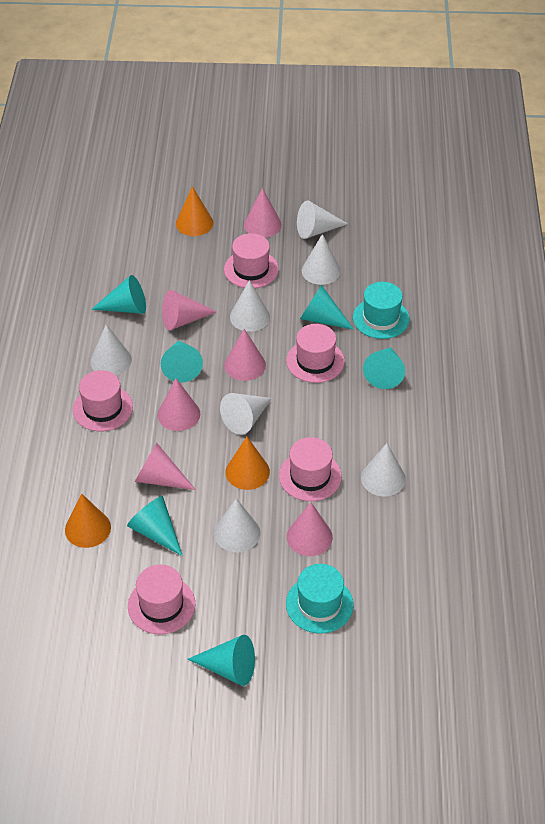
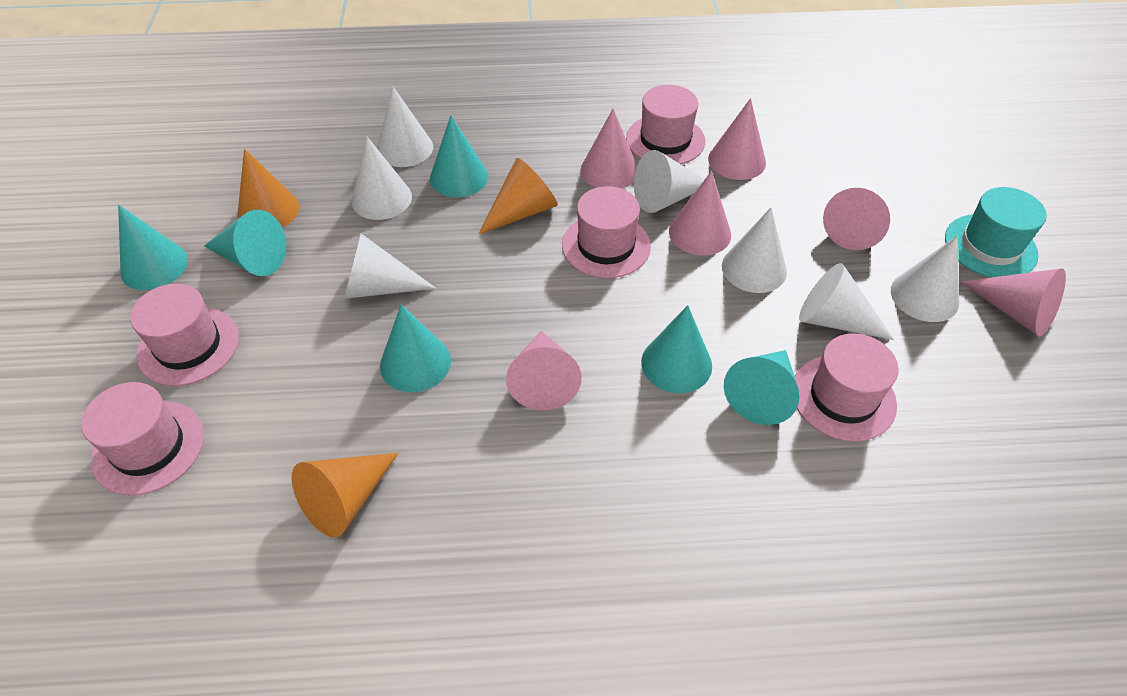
turquoise hat: 2 -> 1

